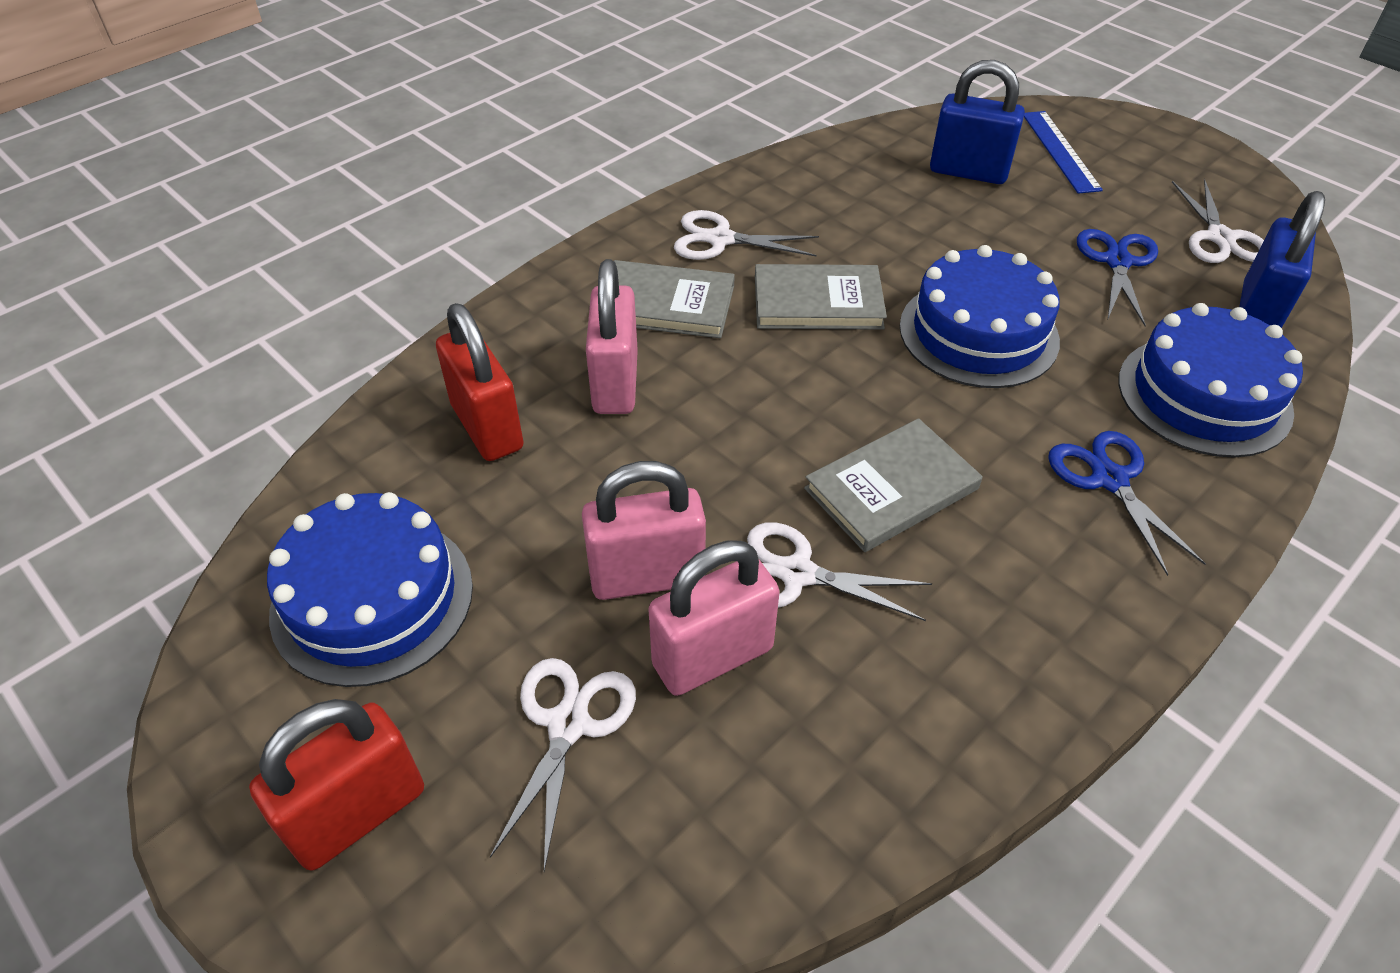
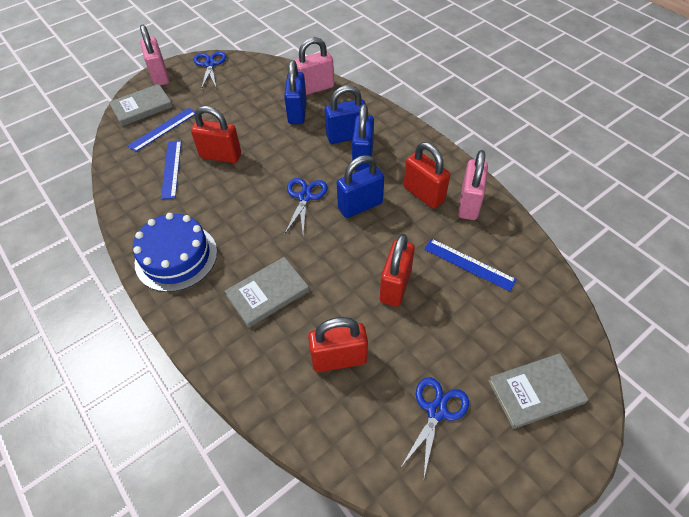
blue cake: 3 -> 1
blue padlock: 2 -> 4
blue ruler: 1 -> 3
blue scissors: 2 -> 3
red padlock: 2 -> 4
white scissors: 4 -> 0

